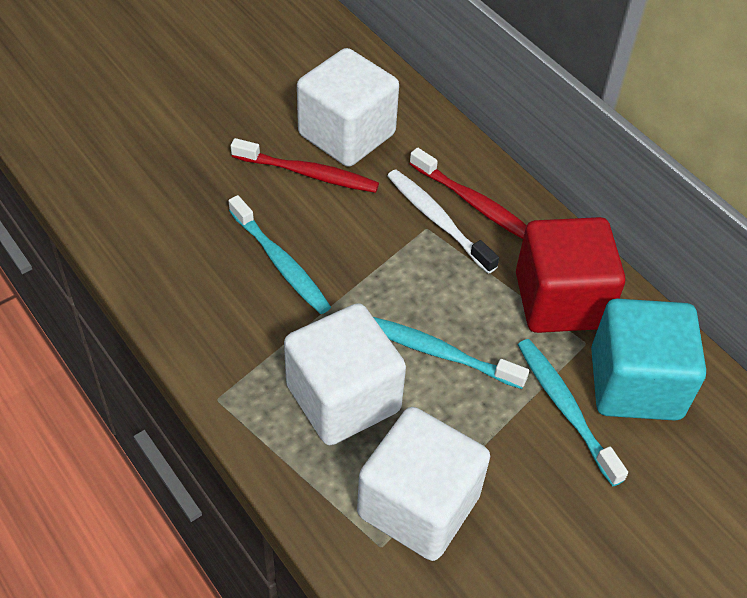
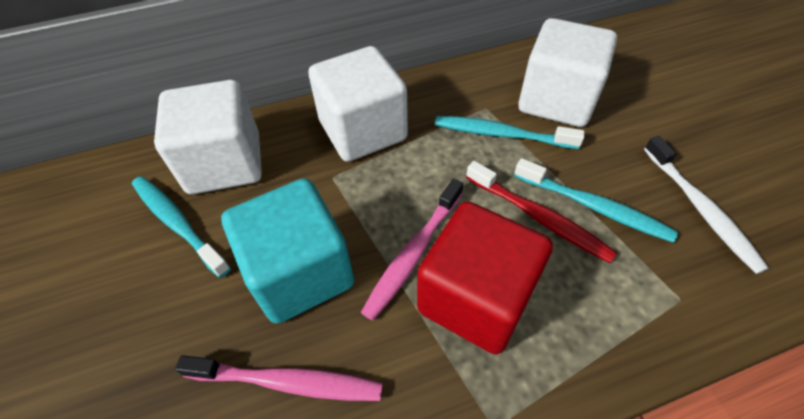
pink toothbrush: 0 -> 2
red toothbrush: 2 -> 1

